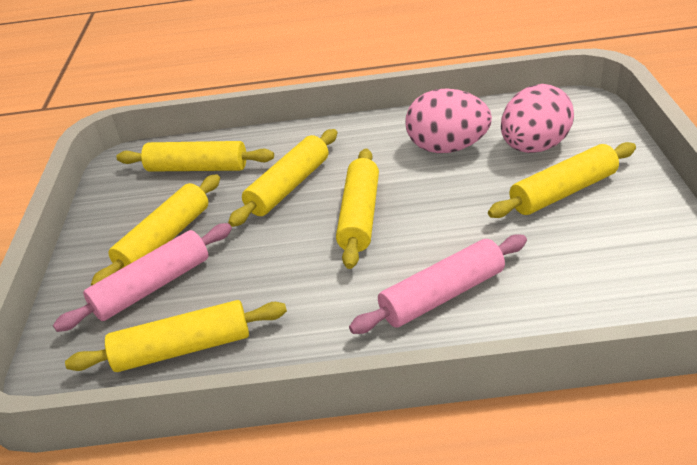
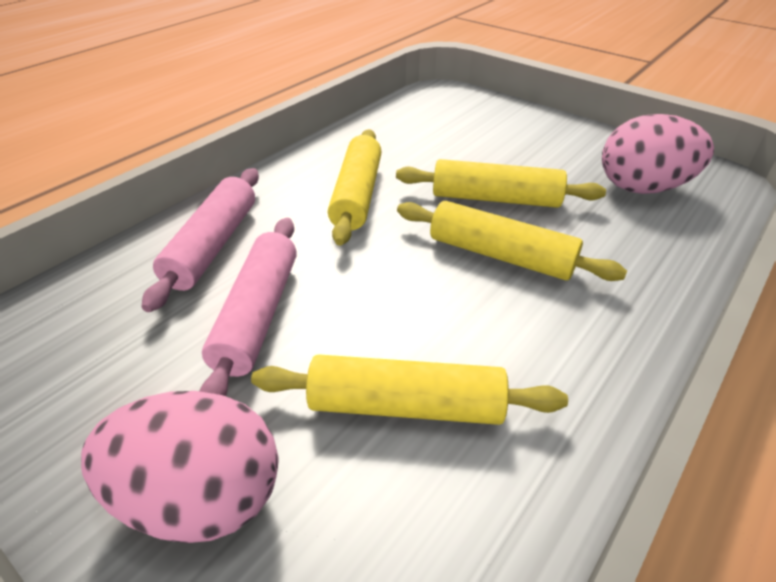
yellow rolling pin: 6 -> 4

